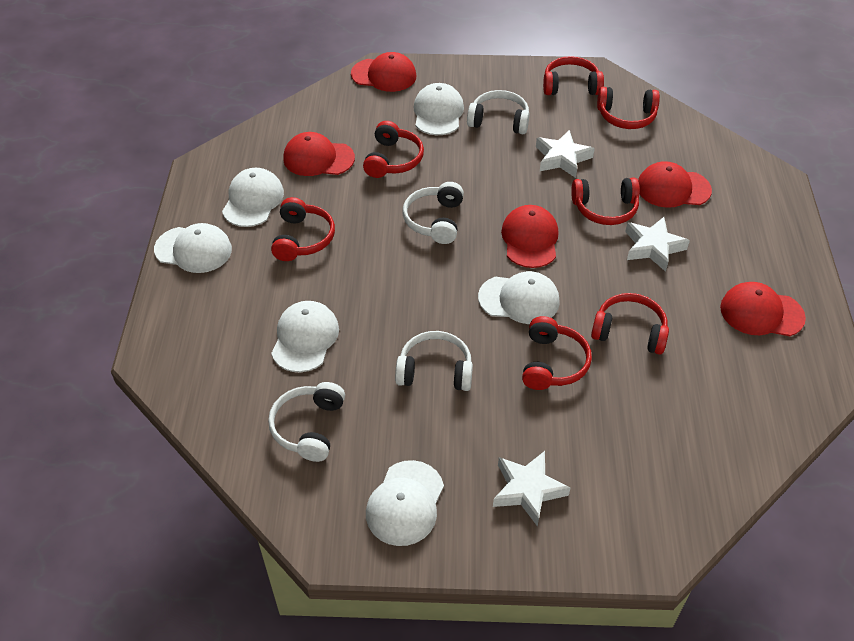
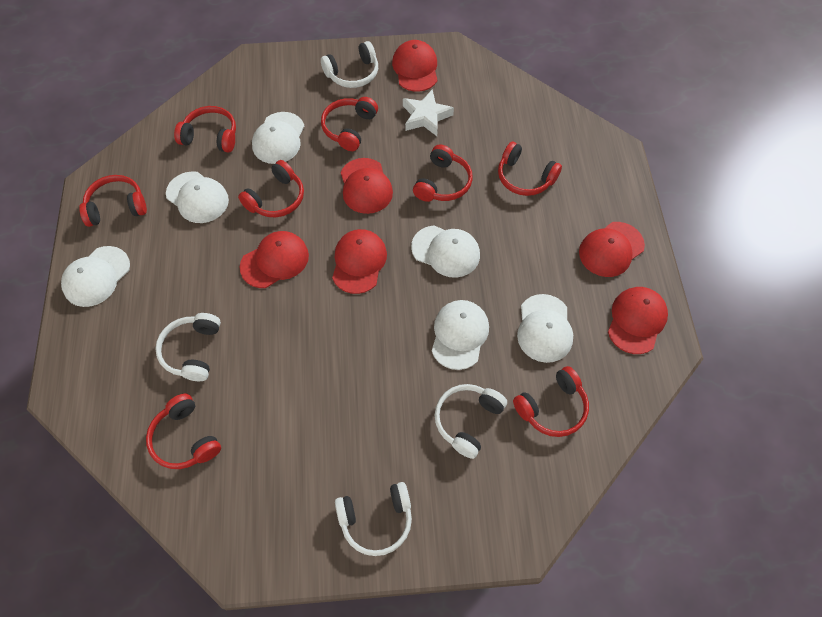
red cap: 5 -> 6
red headphones: 7 -> 8
white star: 3 -> 1

